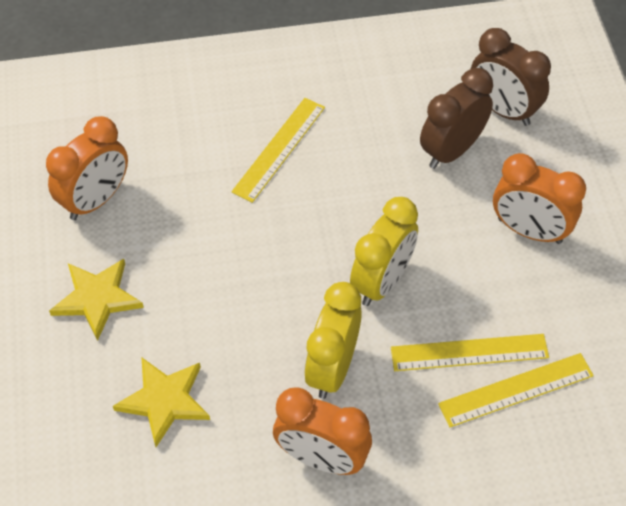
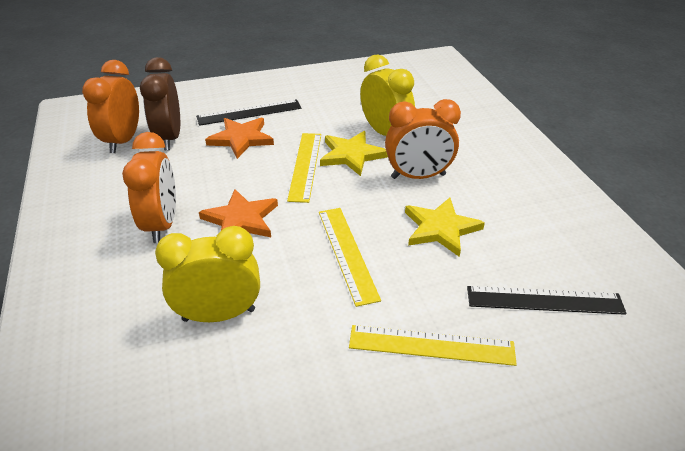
black ruler: 0 -> 2
brown clock: 2 -> 1
orange star: 0 -> 2

